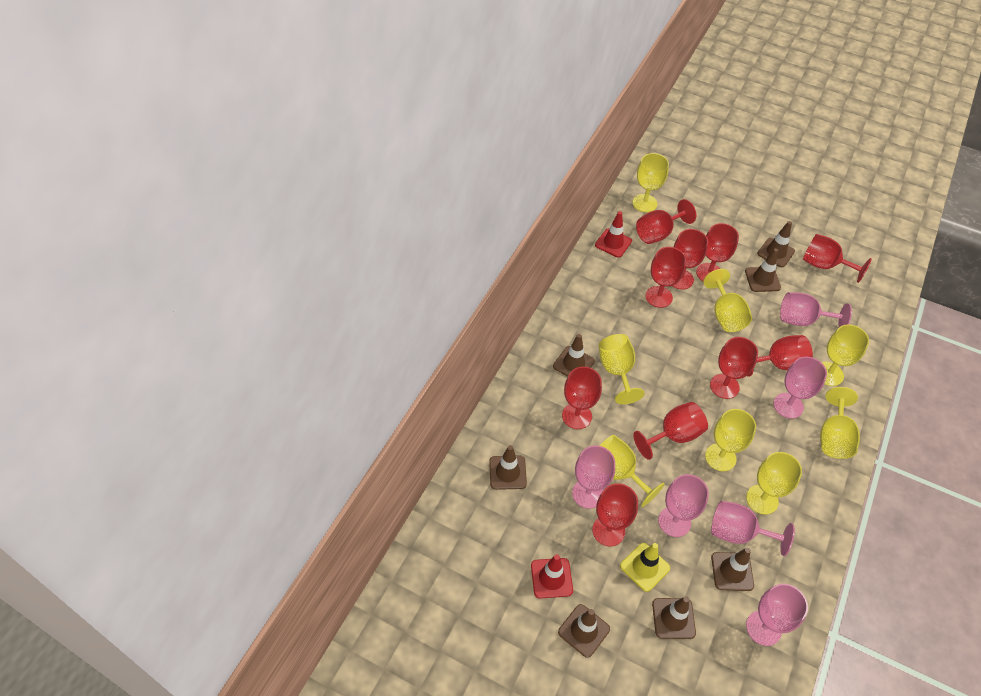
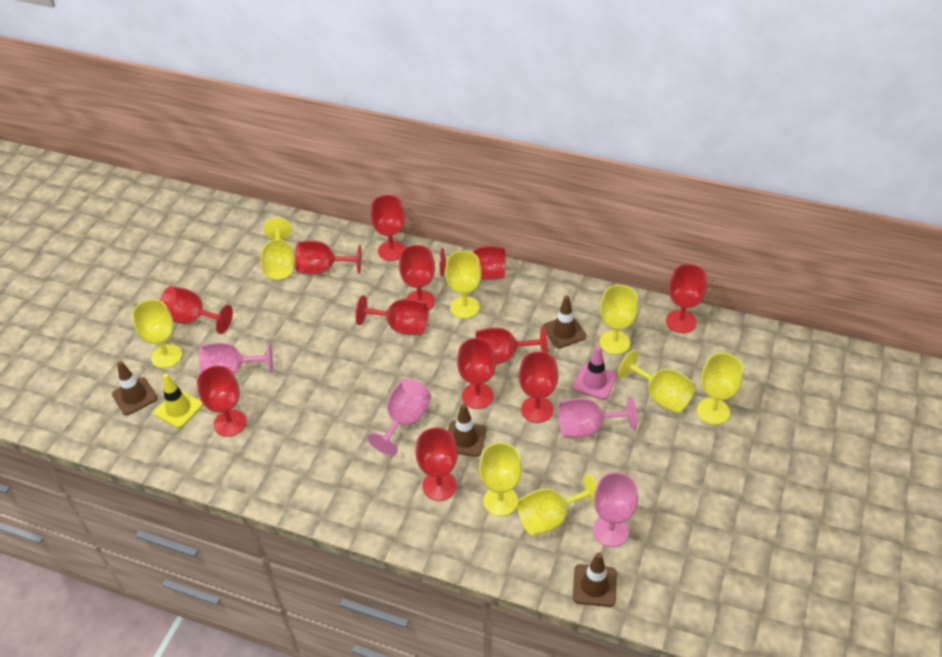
brown traffic cone: 7 -> 4
pink goblet: 6 -> 4
pink traffic cone: 0 -> 1
red goblet: 10 -> 12
red traffic cone: 2 -> 0

